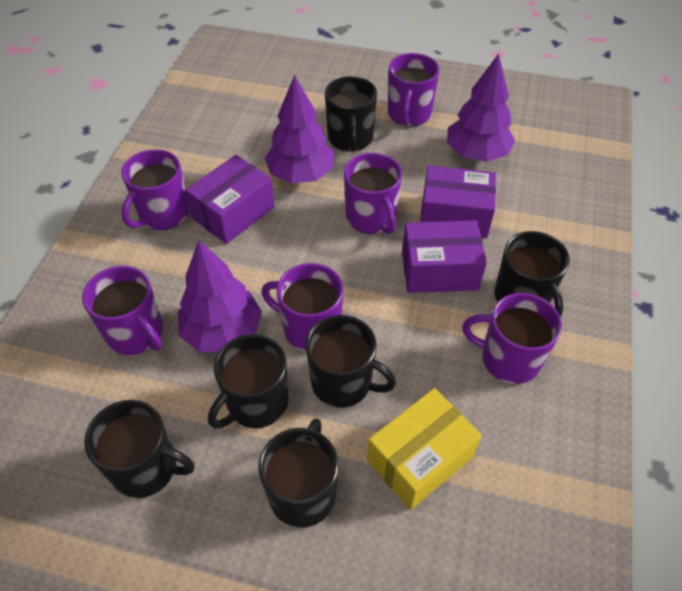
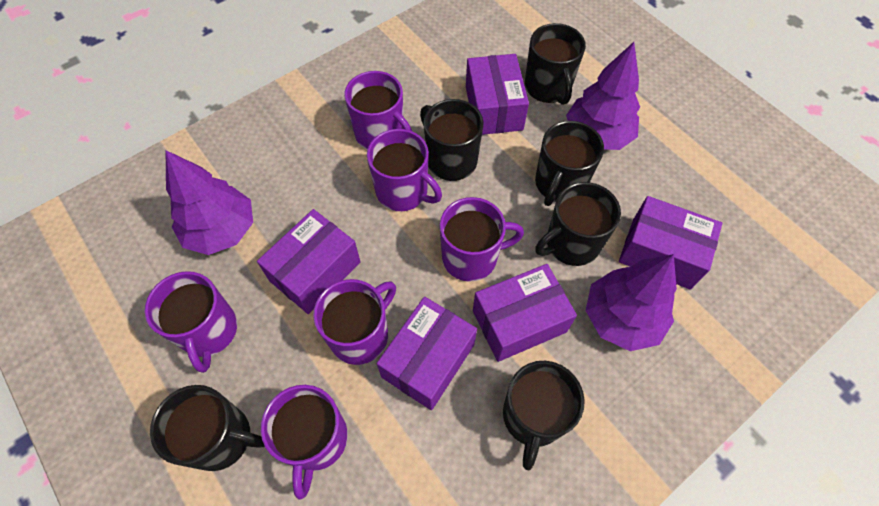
purple box: 3 -> 5
yellow box: 1 -> 0

